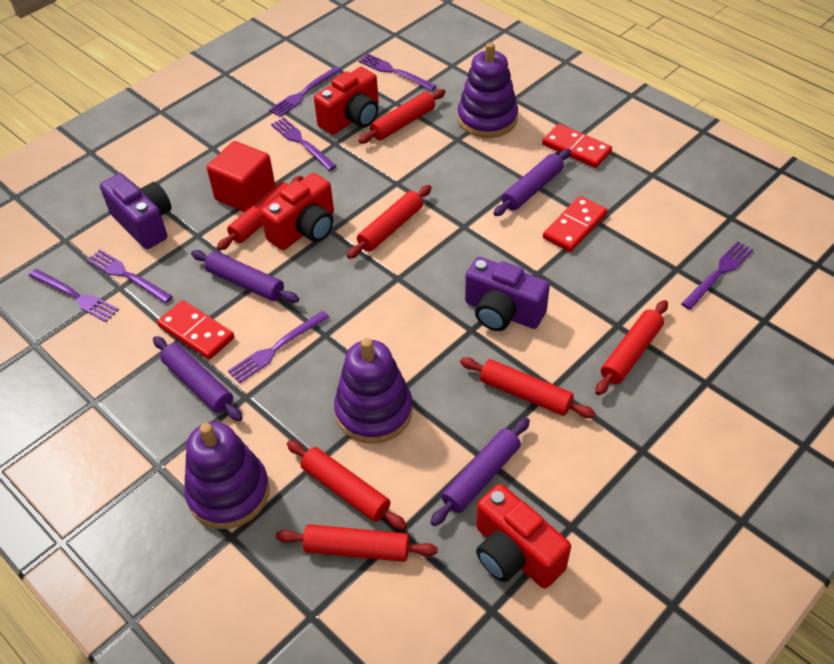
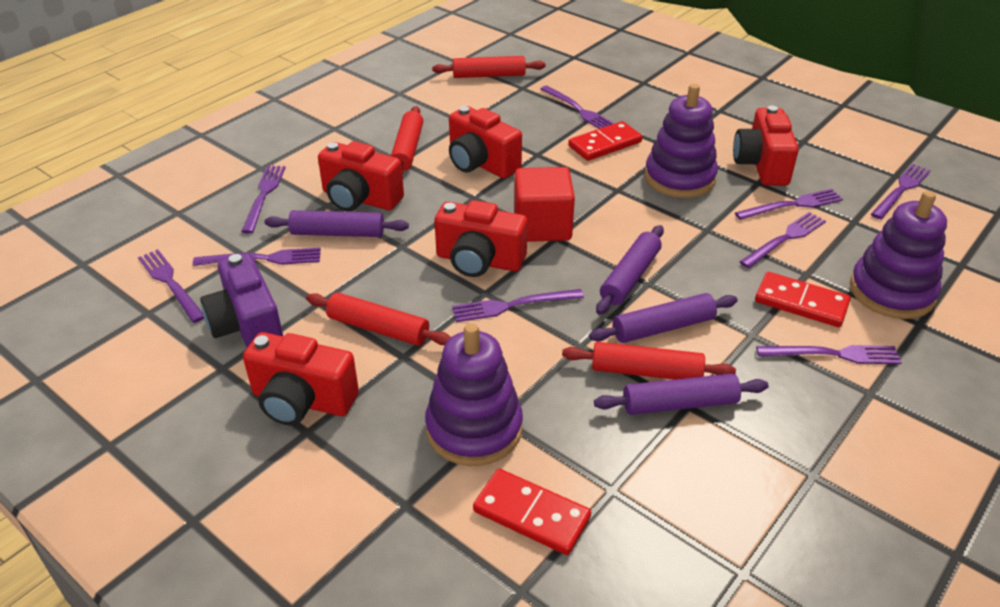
purple camera: 2 -> 1
purple fork: 7 -> 9
red camera: 3 -> 5
red rolling pin: 7 -> 4

